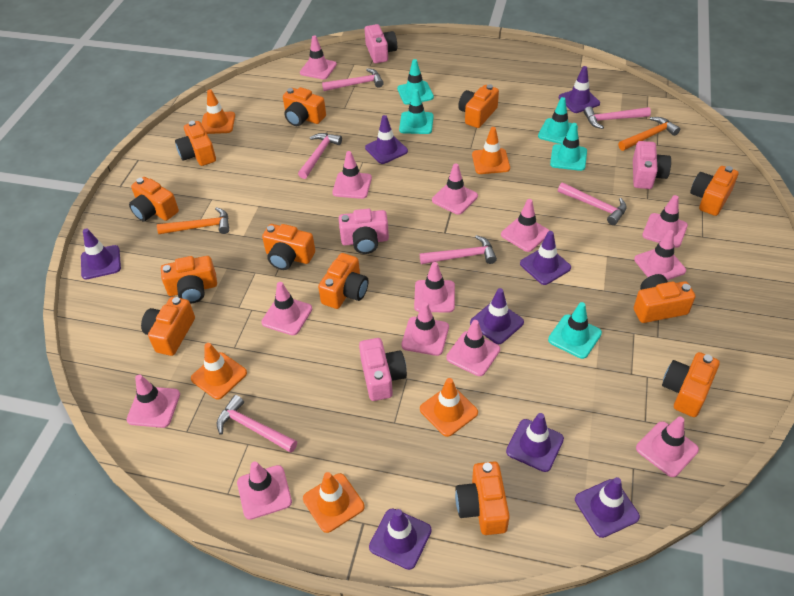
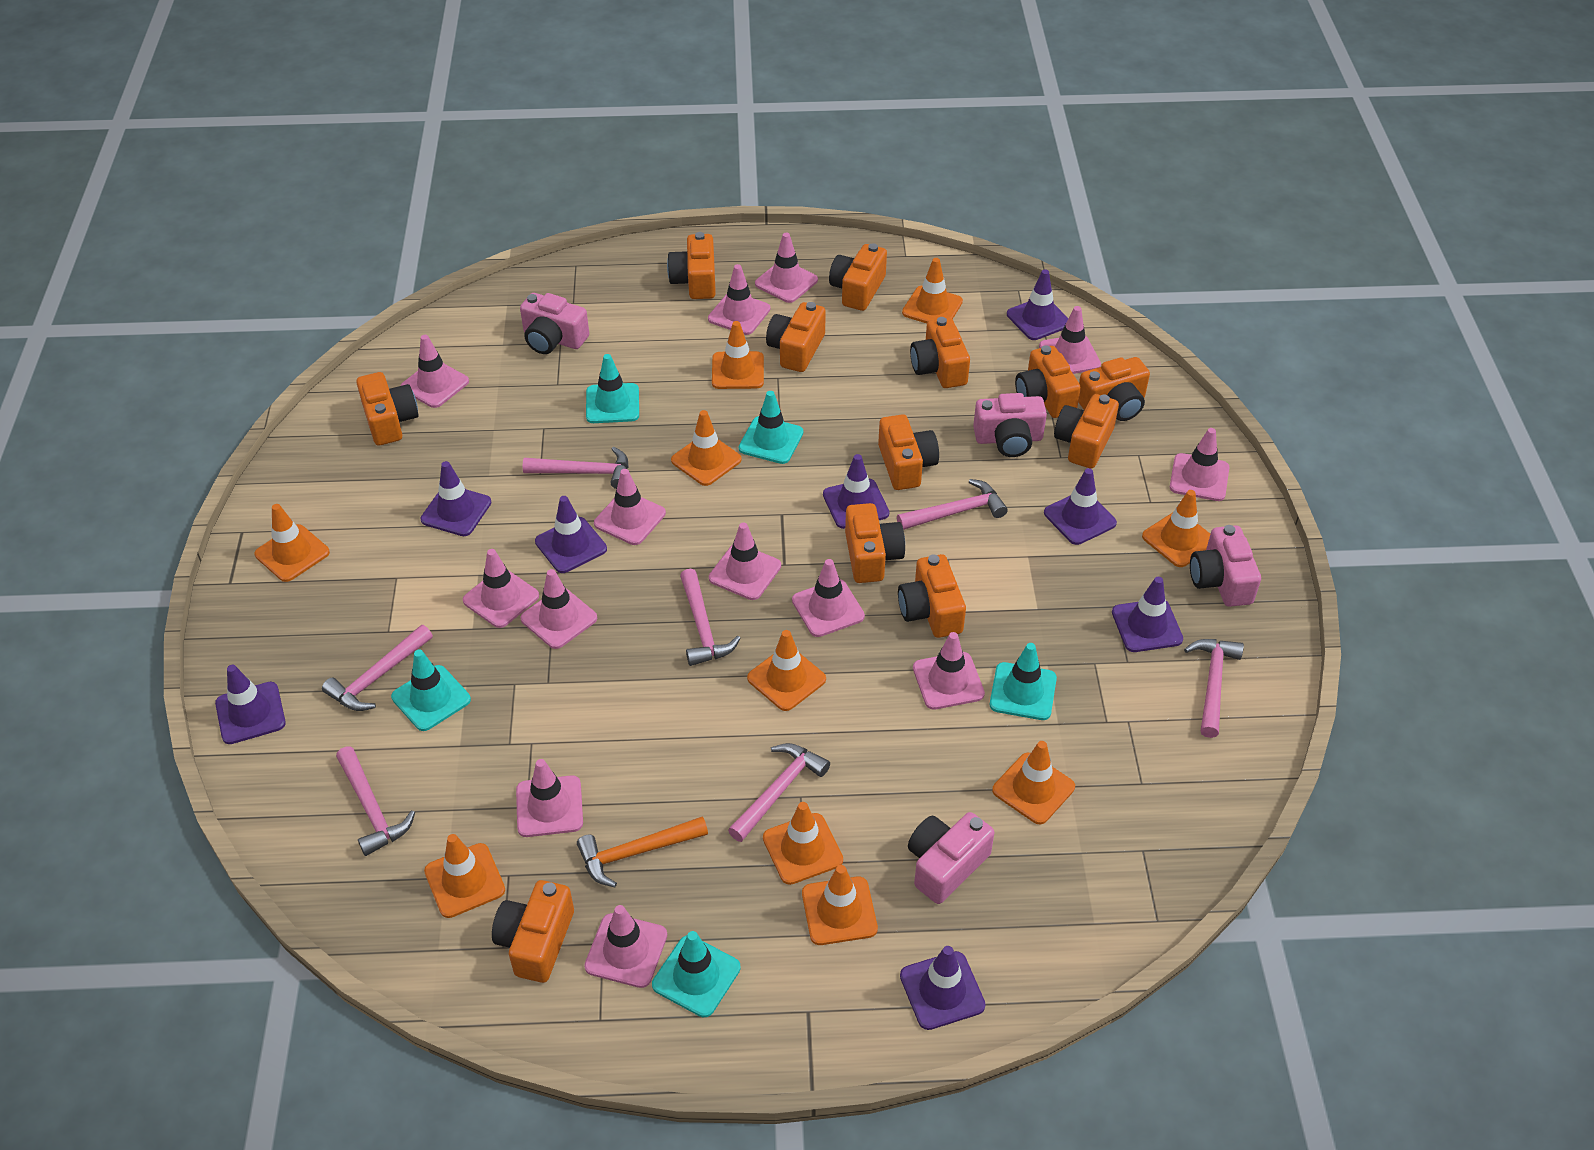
orange hammer: 2 -> 1
orange traffic cone: 5 -> 10
pink hammer: 6 -> 7

